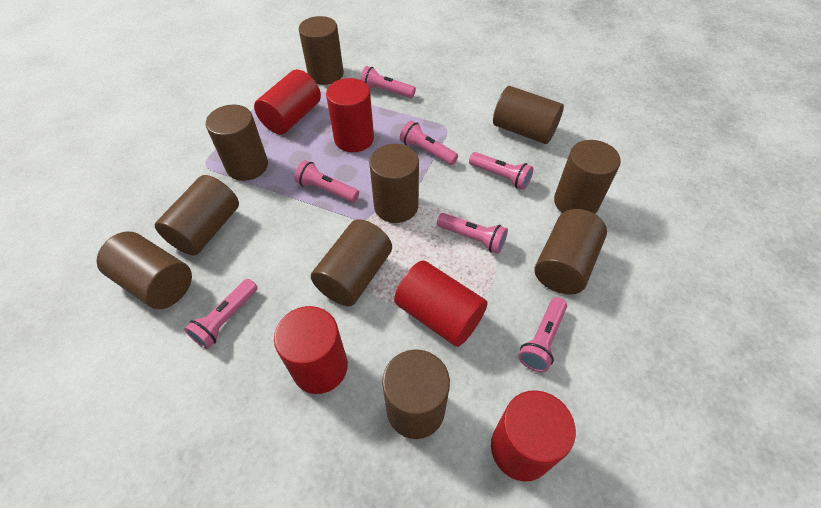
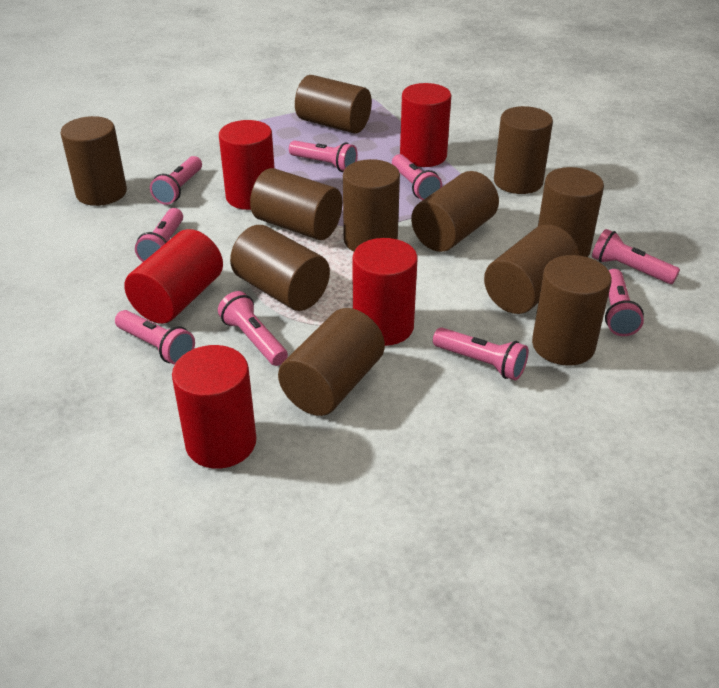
brown cylinder: 10 -> 11
pink flashlight: 7 -> 9

